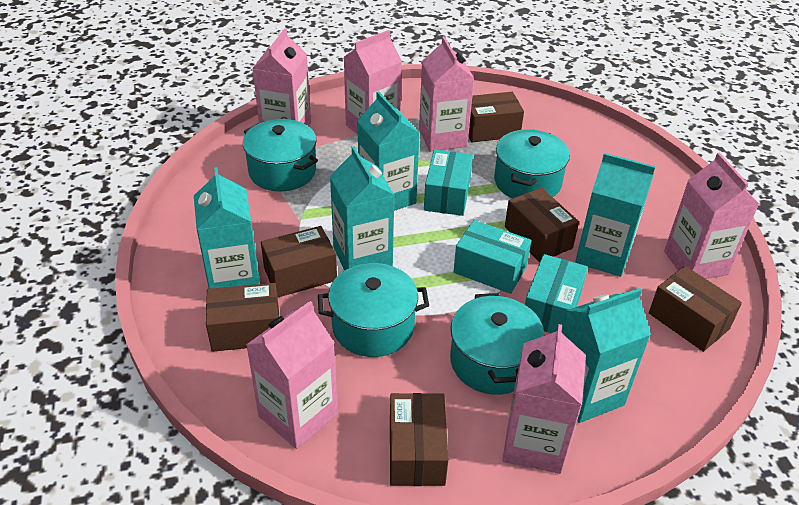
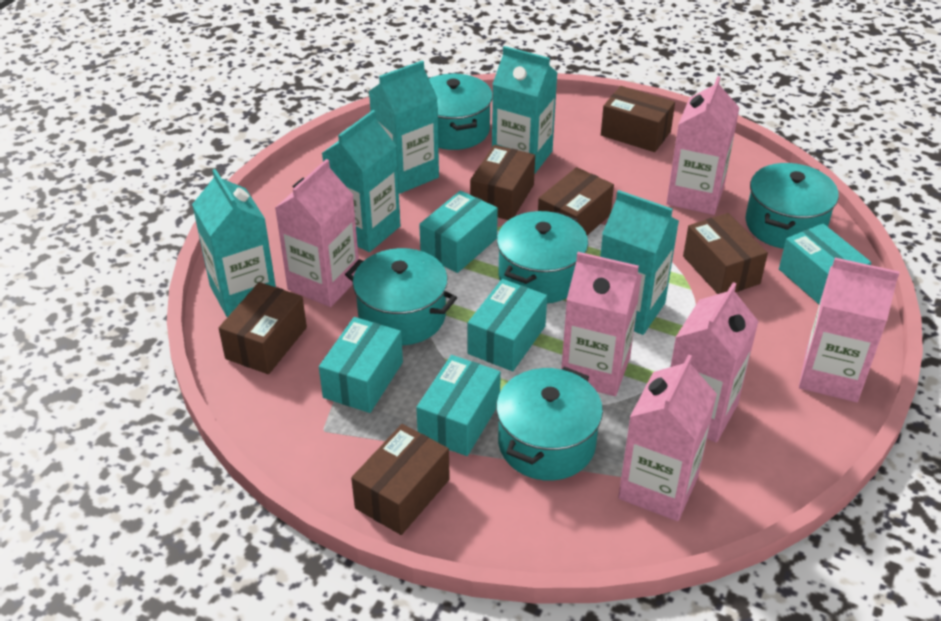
turquoise box: 3 -> 5
turquoise pot: 4 -> 5

